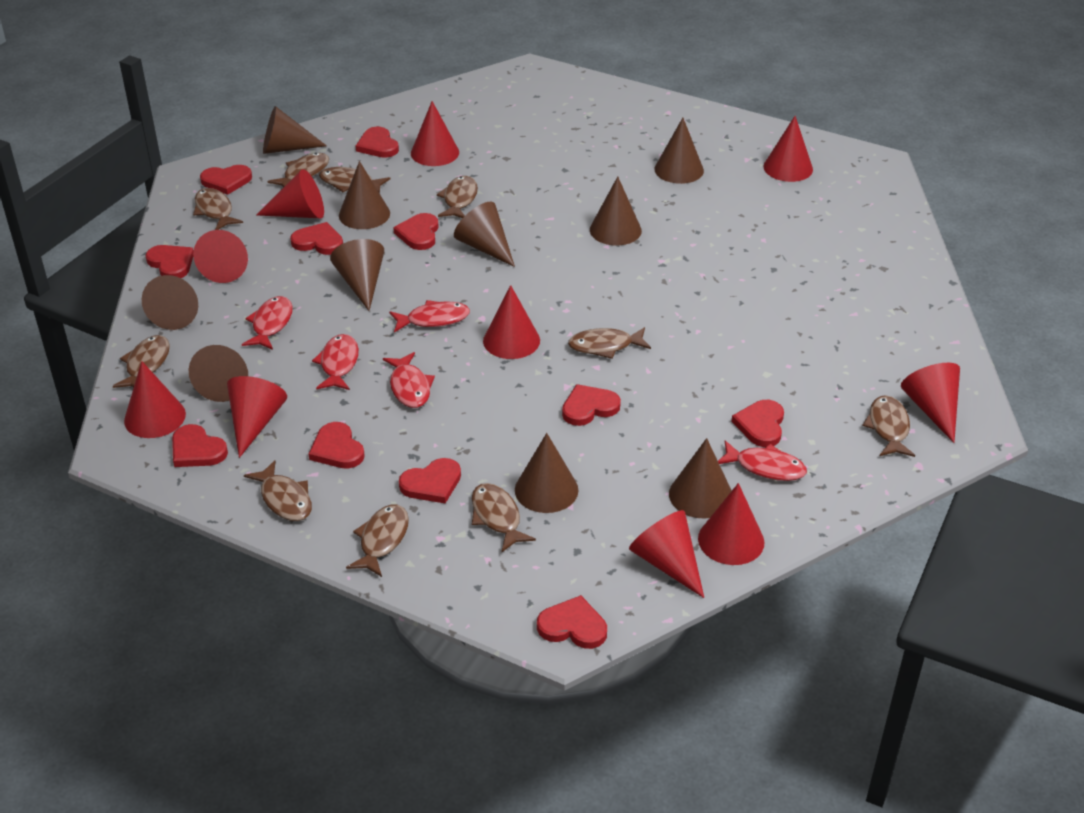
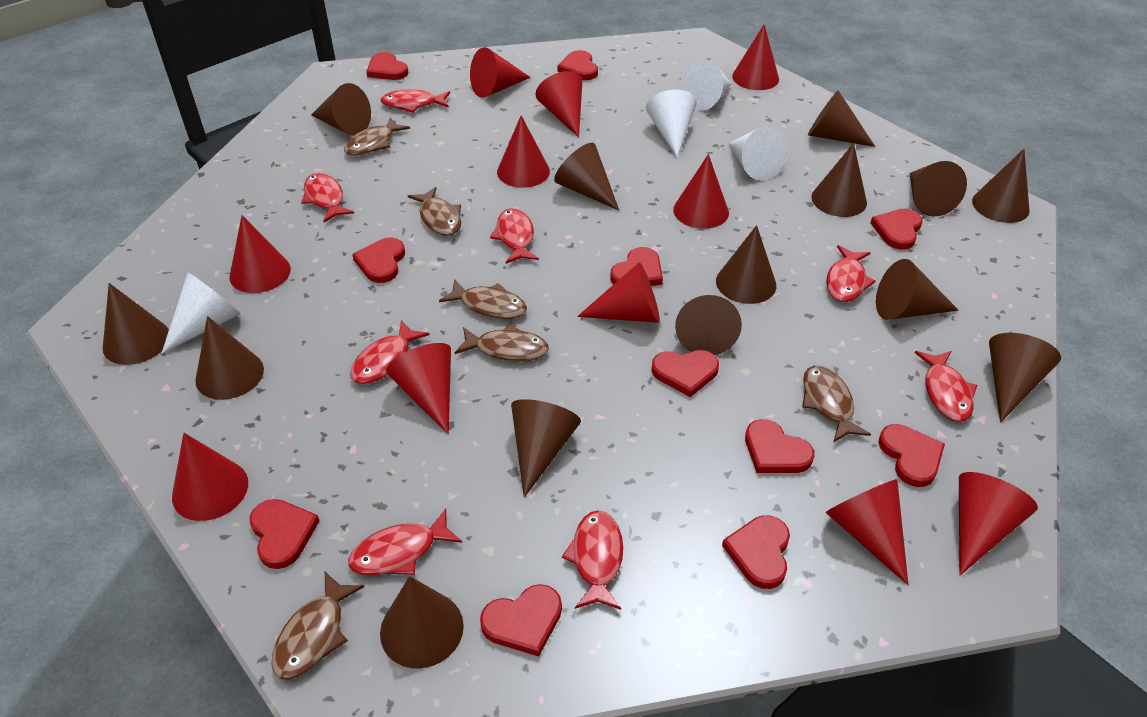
brown cone: 10 -> 14
brown fish: 10 -> 6
red cone: 10 -> 11
red fish: 5 -> 8
white cone: 0 -> 4

